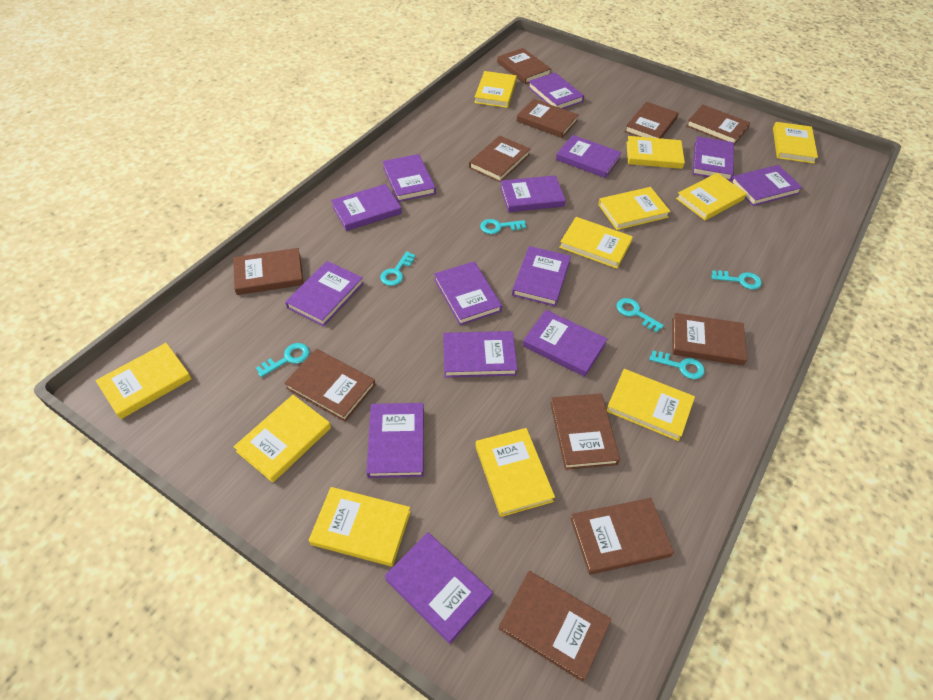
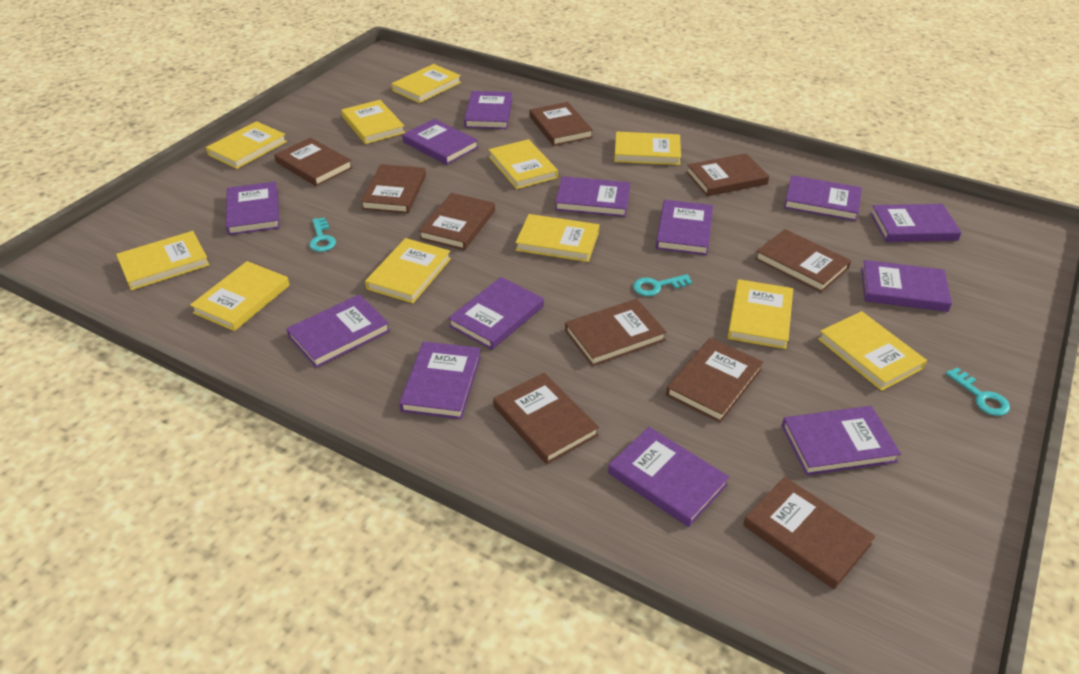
brown book: 11 -> 10
purple book: 14 -> 13
turquoise key: 6 -> 3

